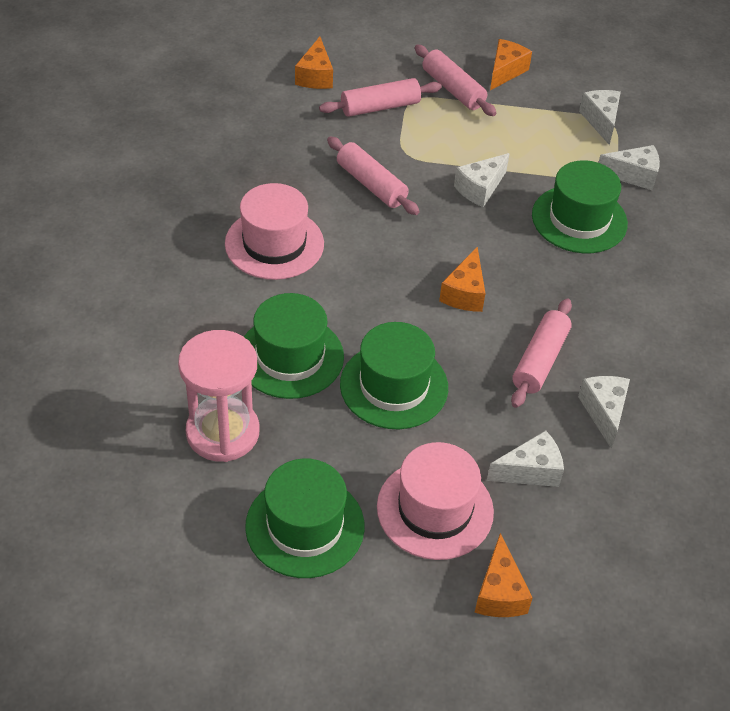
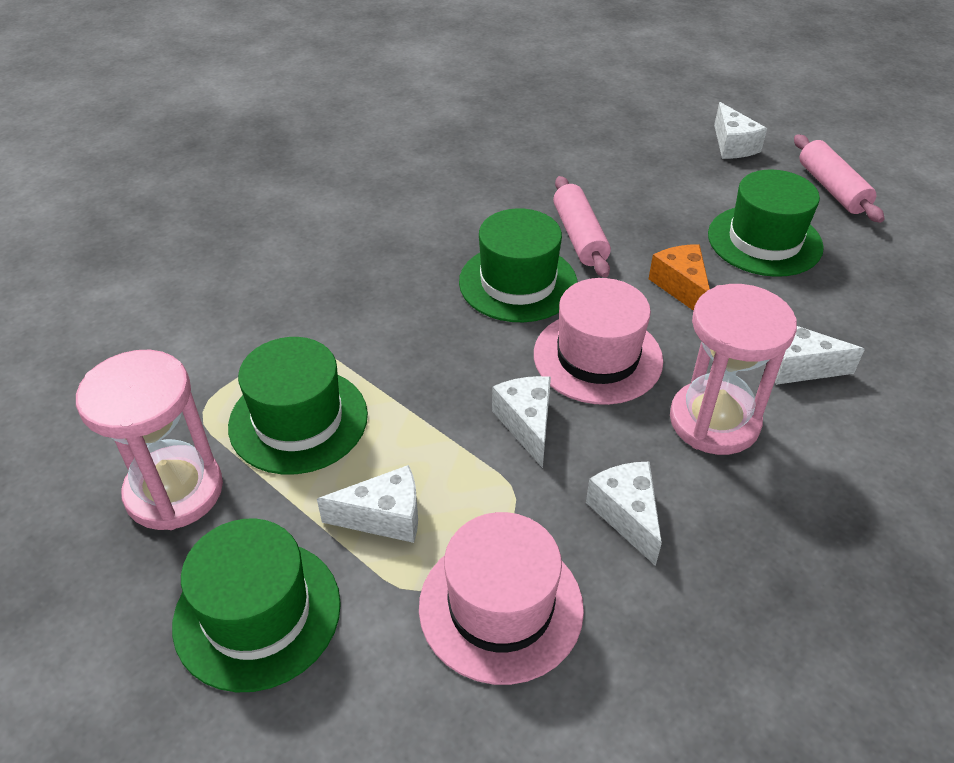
orange cheese: 4 -> 1
pink hourglass: 1 -> 2
pink rolling pin: 4 -> 2

